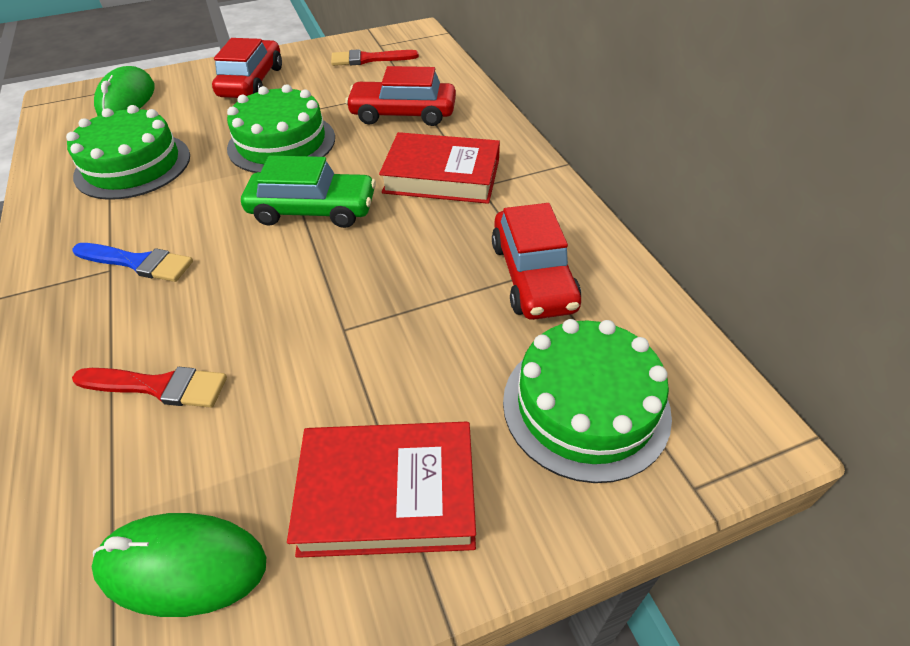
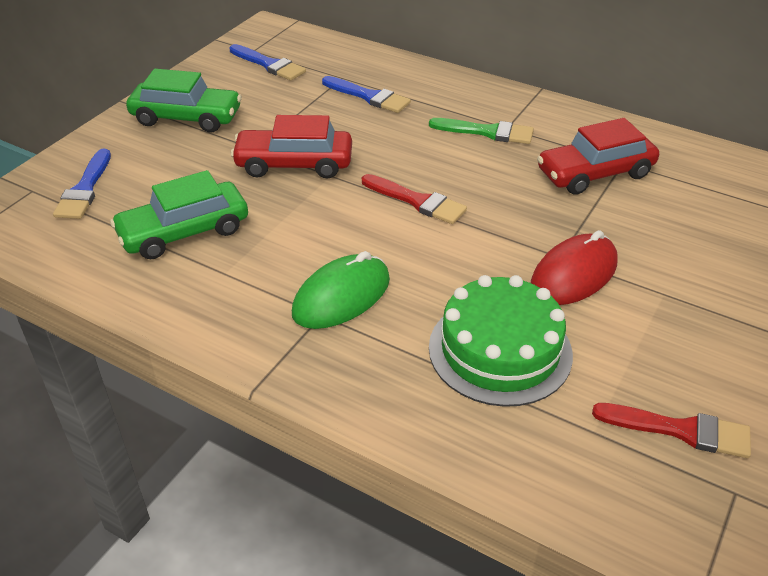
blue brush: 1 -> 3
green brush: 0 -> 1
green cake: 3 -> 1
green car: 1 -> 2
green mouse: 2 -> 1
red book: 2 -> 0
red car: 3 -> 2
red mouse: 0 -> 1

